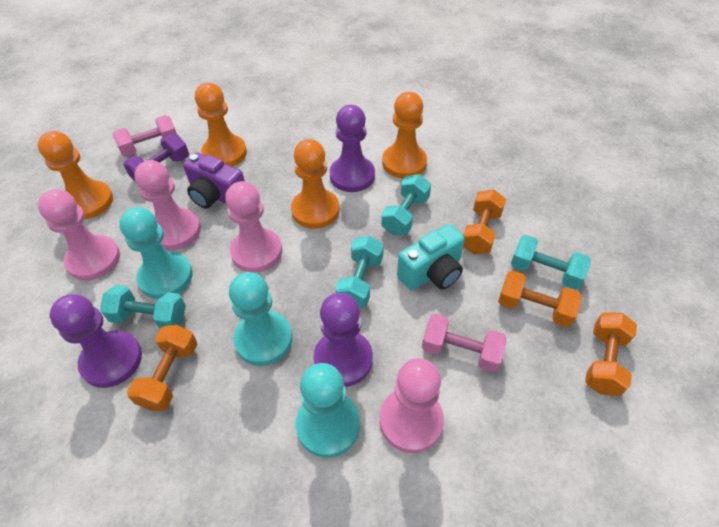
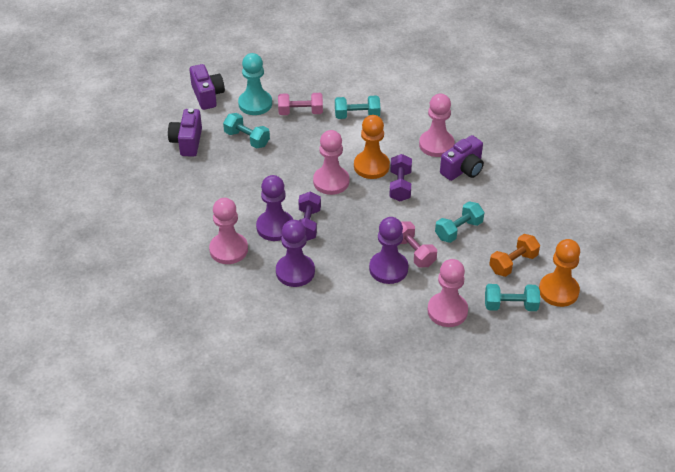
orange dumbbell: 4 -> 1
orange pawn: 4 -> 2
purple camera: 1 -> 3
purple dumbbell: 1 -> 2
turquoise camera: 1 -> 0
turquoise pawn: 3 -> 1

